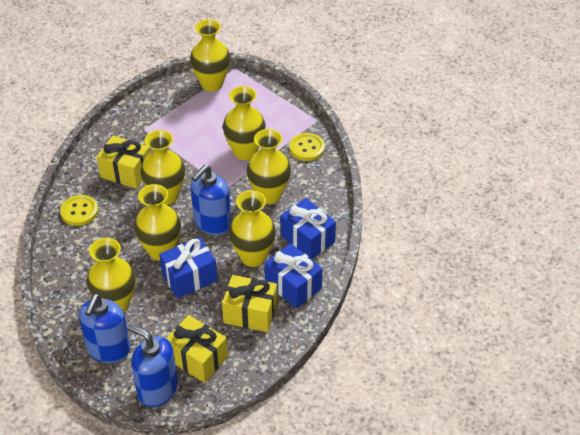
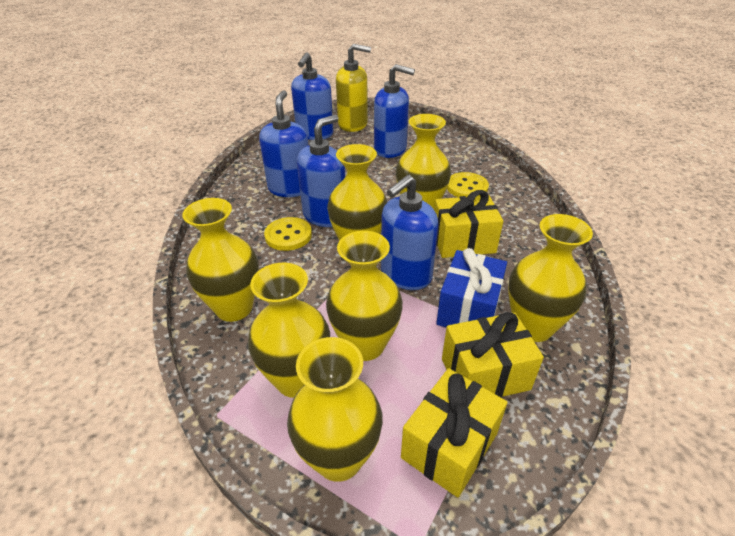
blue gift: 3 -> 1
blue soap dispenser: 3 -> 5
yellow soap dispenser: 0 -> 1

